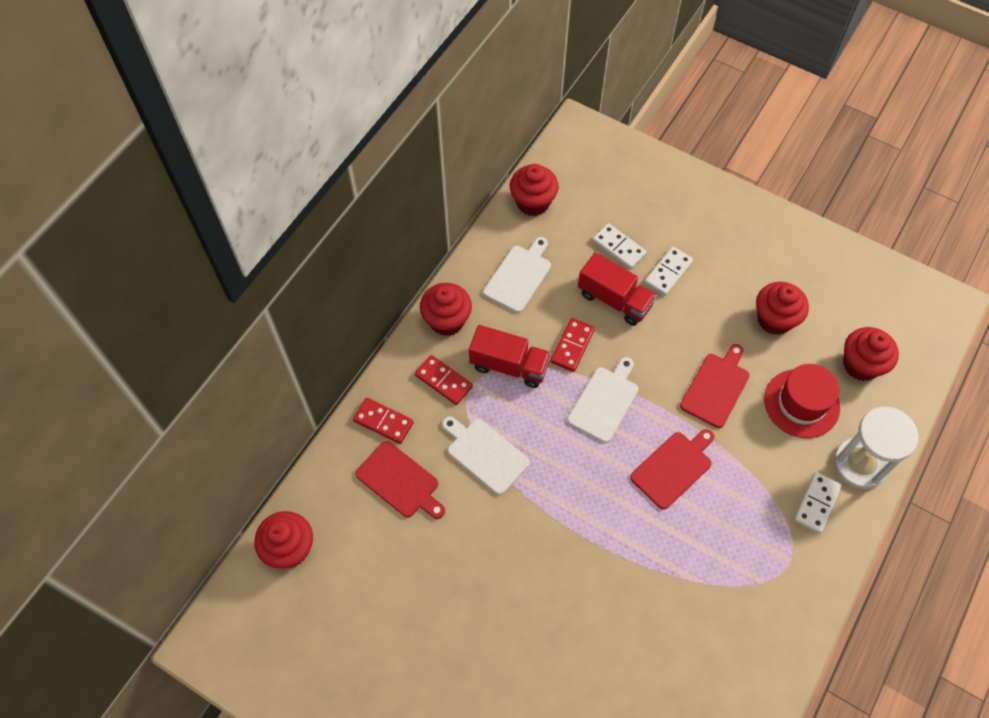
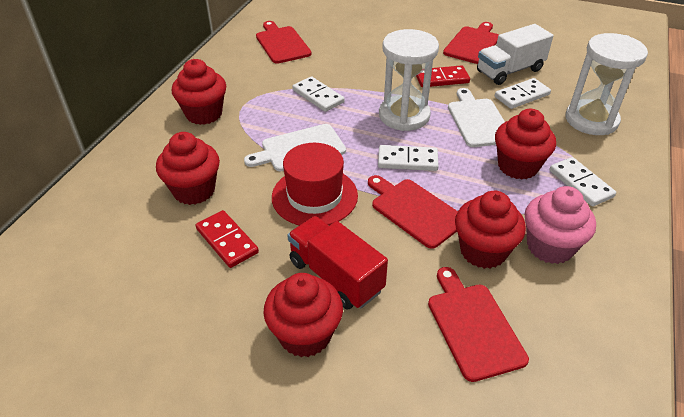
pink cupcake: 0 -> 1
red cutting board: 3 -> 4
red domino: 3 -> 2
red truck: 2 -> 1
white cutting board: 3 -> 2
white domino: 3 -> 4
white hourglass: 1 -> 2
white truck: 0 -> 1

